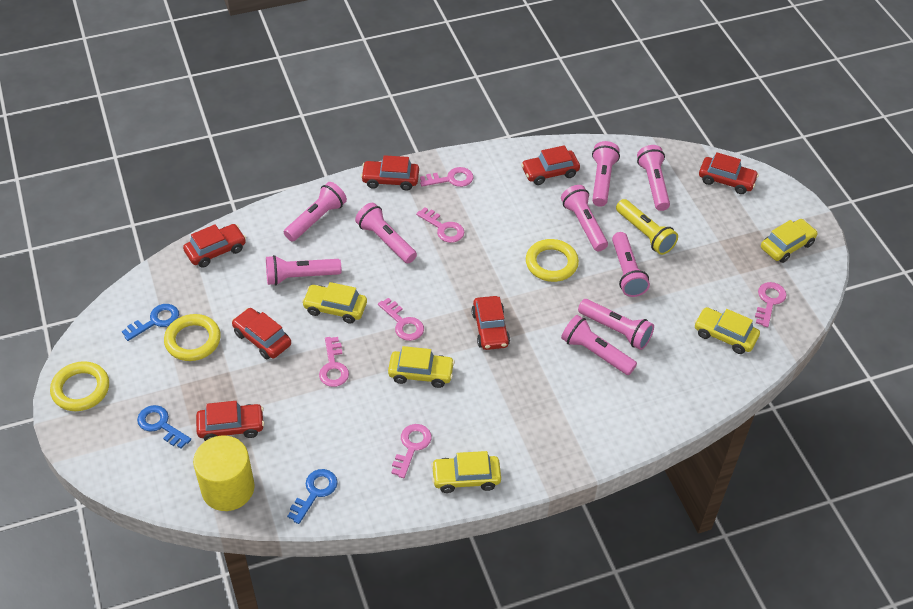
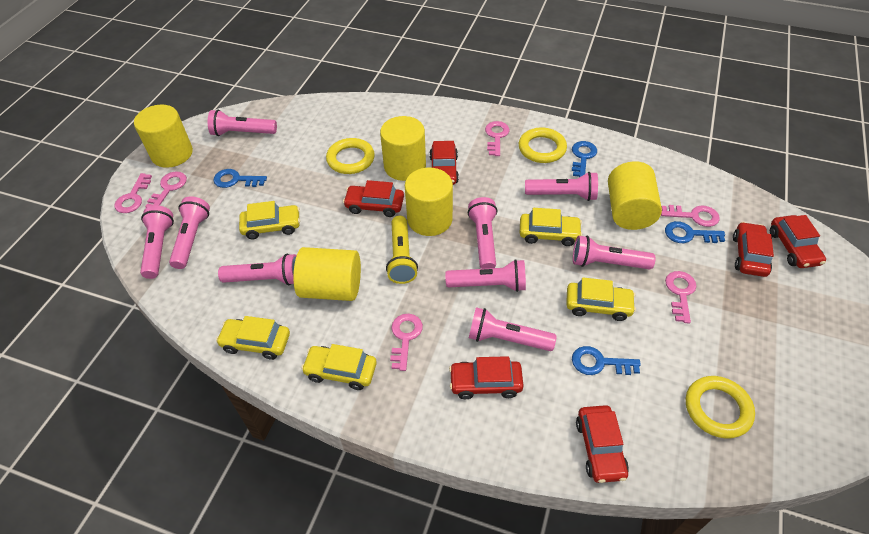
blue key: 3 -> 4
red car: 7 -> 6
yellow cylinder: 1 -> 5

